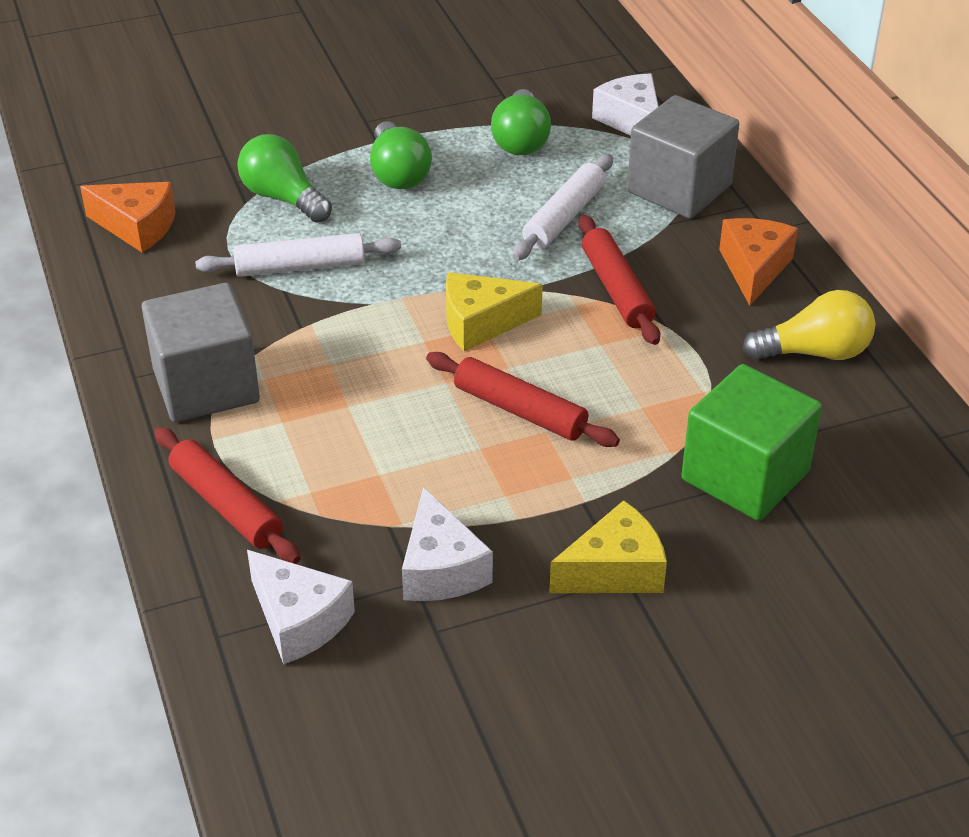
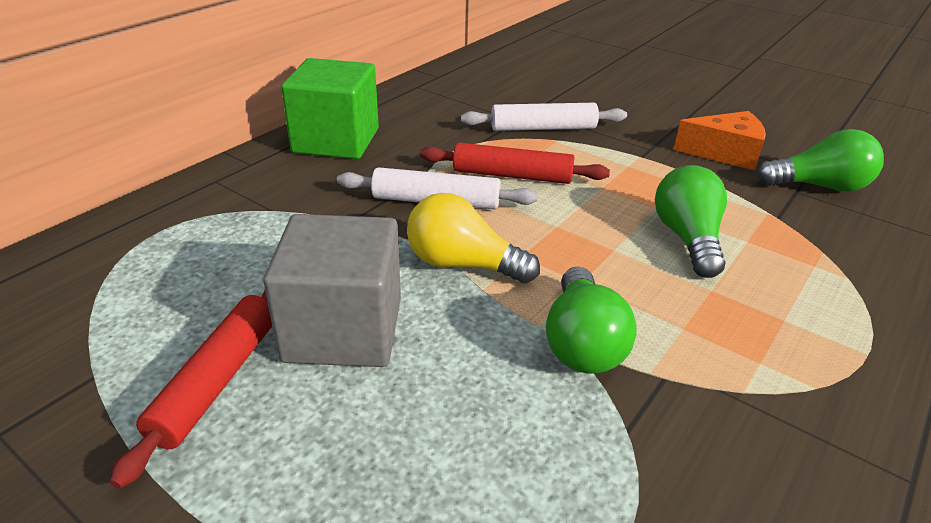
grey cube: 2 -> 1
orange cheese: 2 -> 1
red rolling pin: 3 -> 2
white cheese: 3 -> 0
yellow cheese: 2 -> 0

